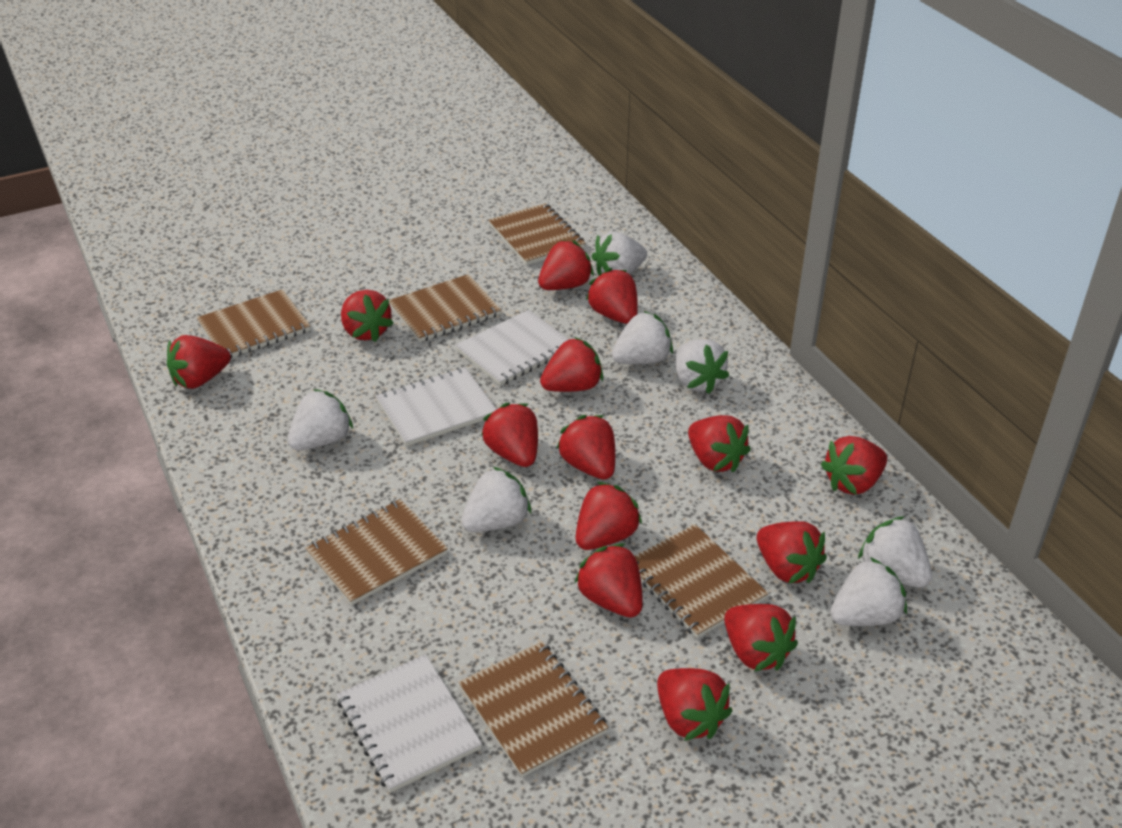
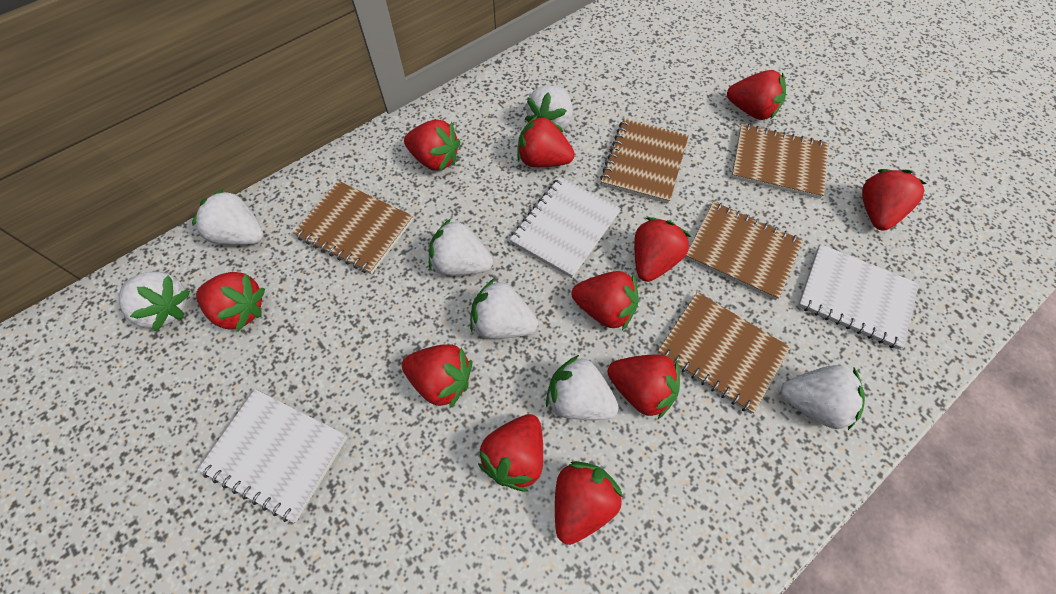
brown notebook: 6 -> 5
red strawberry: 14 -> 11

